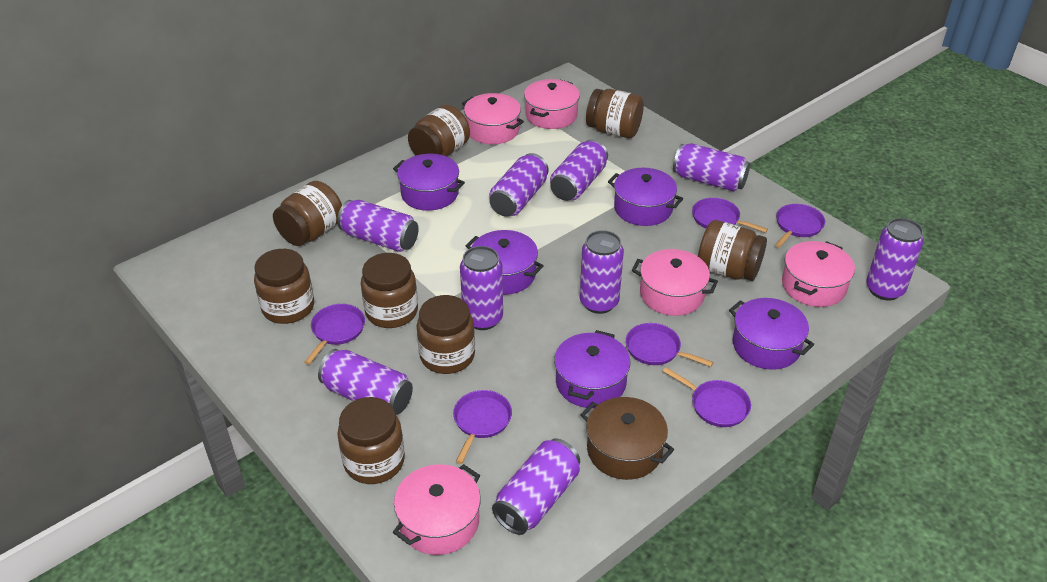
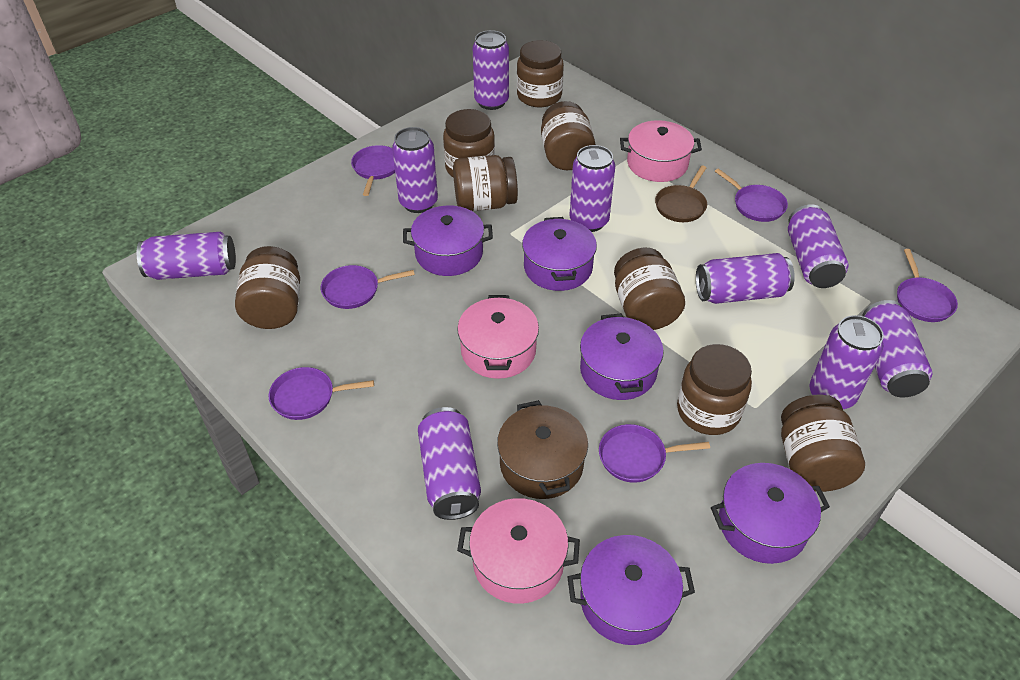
brown pan: 0 -> 1
pink pot: 5 -> 3

